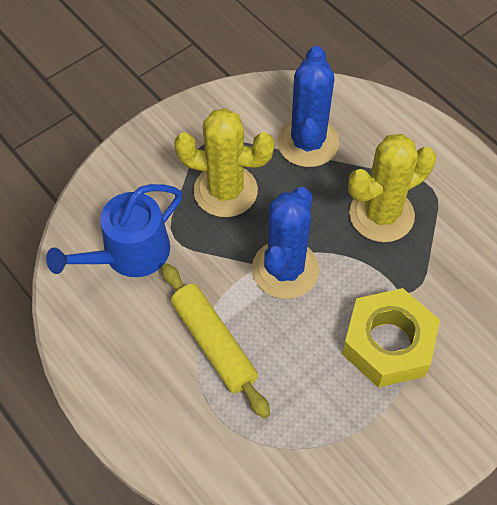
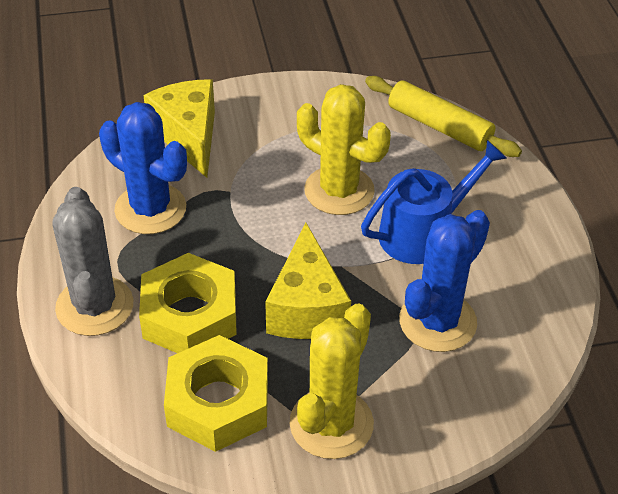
grey cactus: 0 -> 1
yellow cheese: 0 -> 2
yellow nut: 1 -> 2

